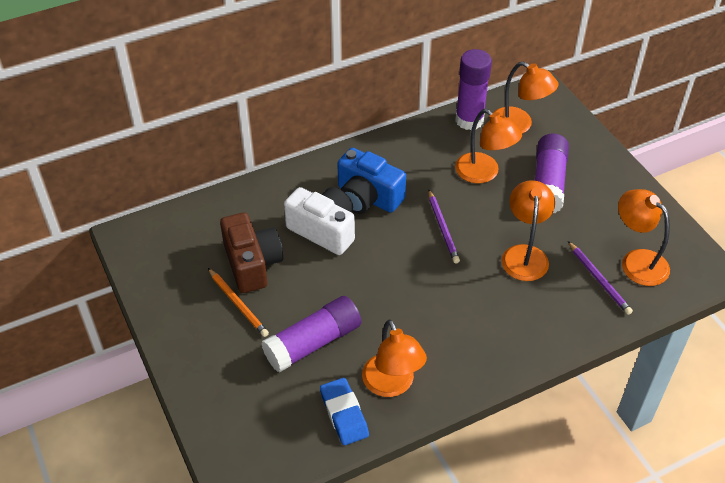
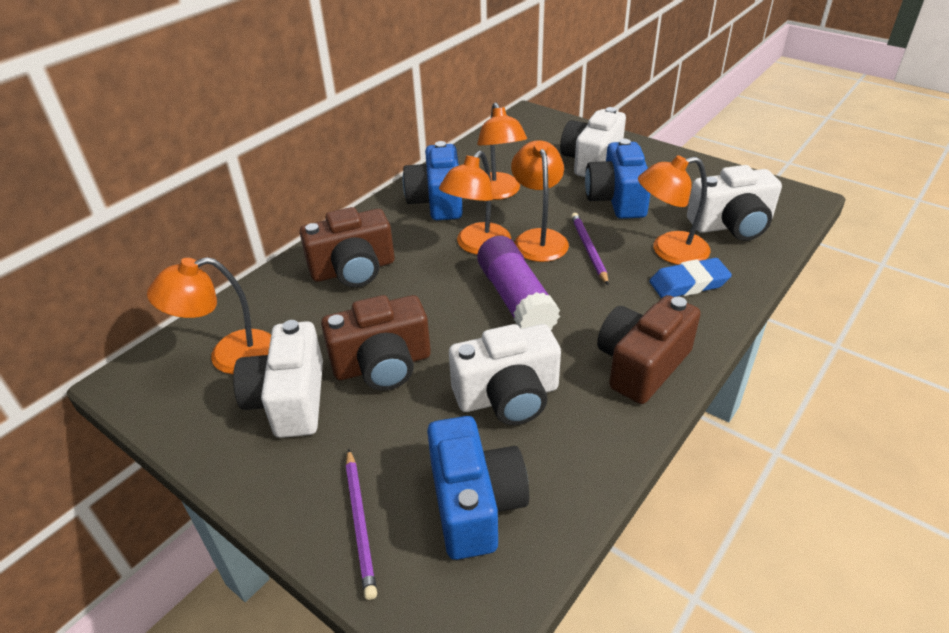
blue camera: 1 -> 3
brown camera: 1 -> 3
orange pencil: 1 -> 0
purple glue stick: 3 -> 1
white camera: 1 -> 4

